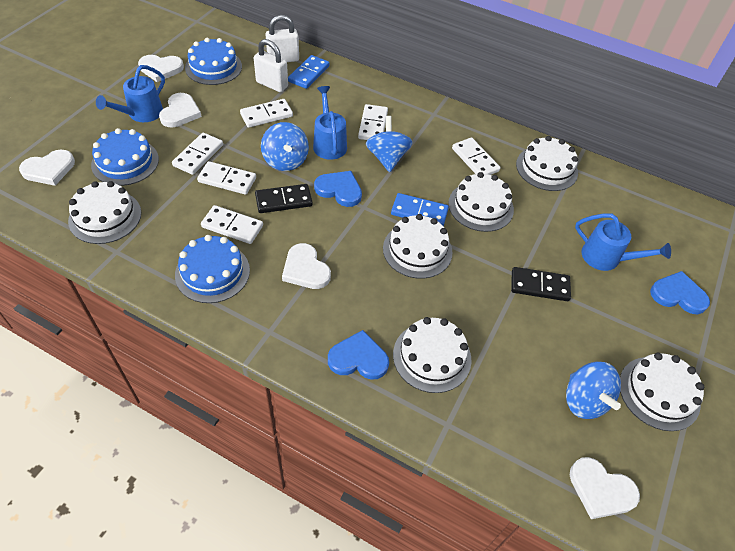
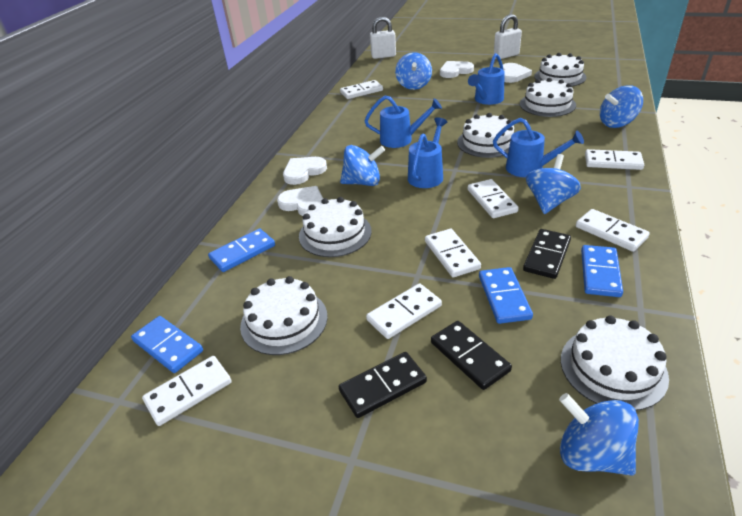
black domino: 2 -> 3
blue cake: 3 -> 0
blue domino: 2 -> 4
blue heart: 3 -> 0
blue spinning top: 3 -> 5
blue watering can: 3 -> 4
white domino: 6 -> 7
white heart: 5 -> 4

